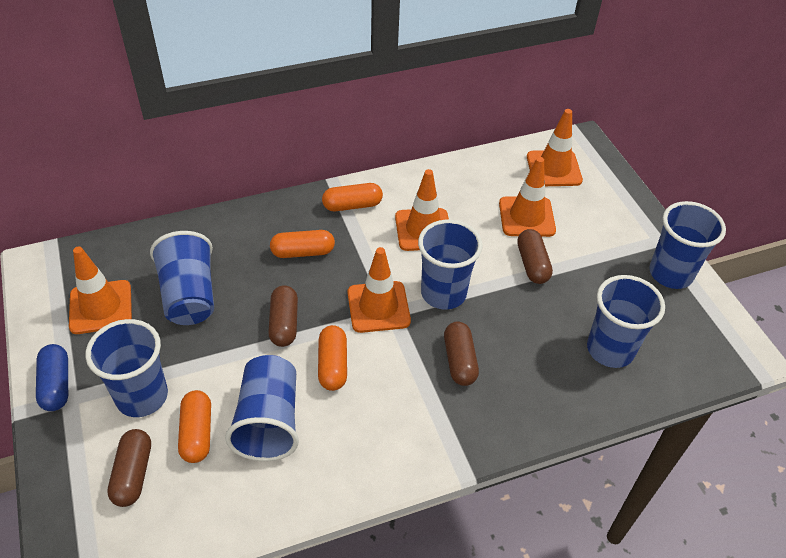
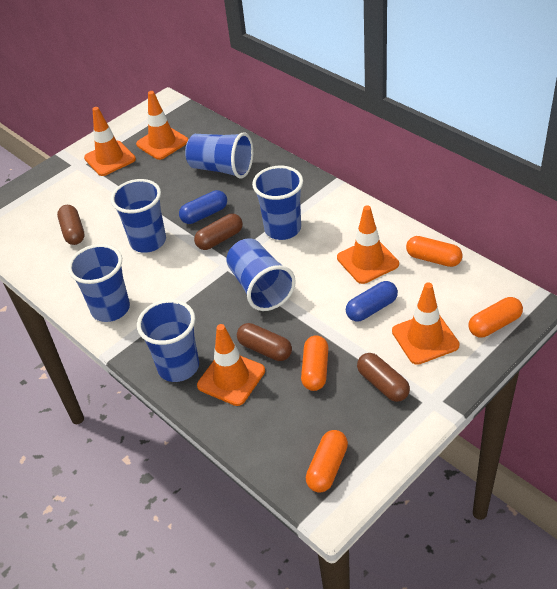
blue capsule: 1 -> 2

